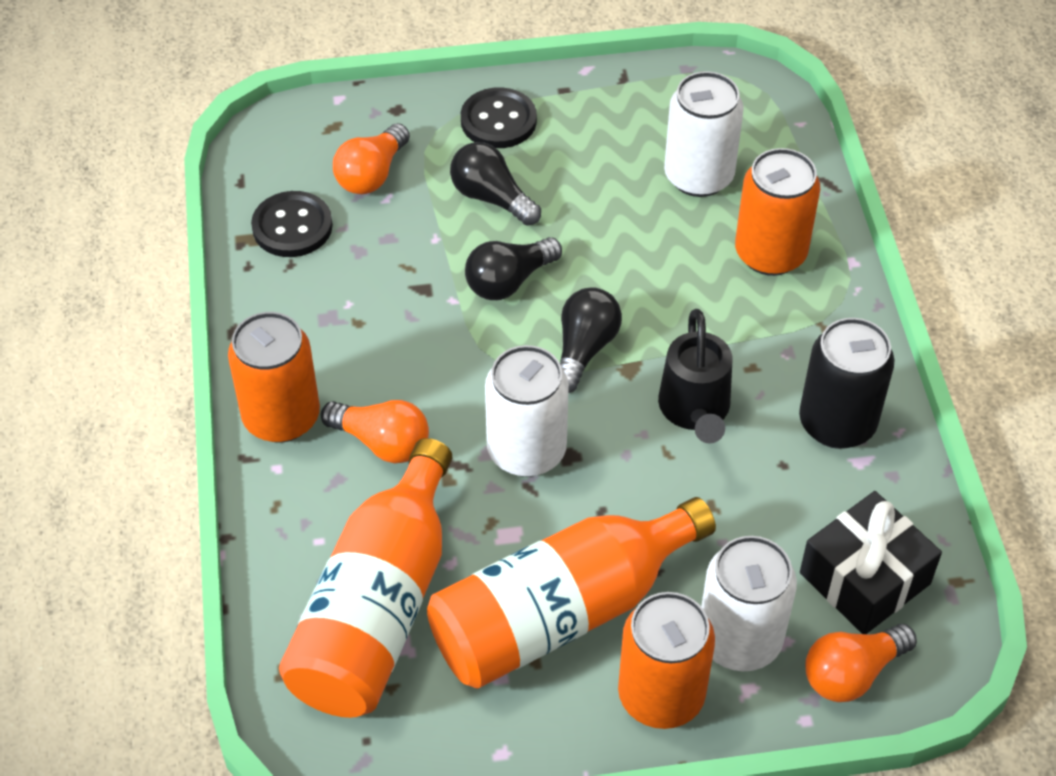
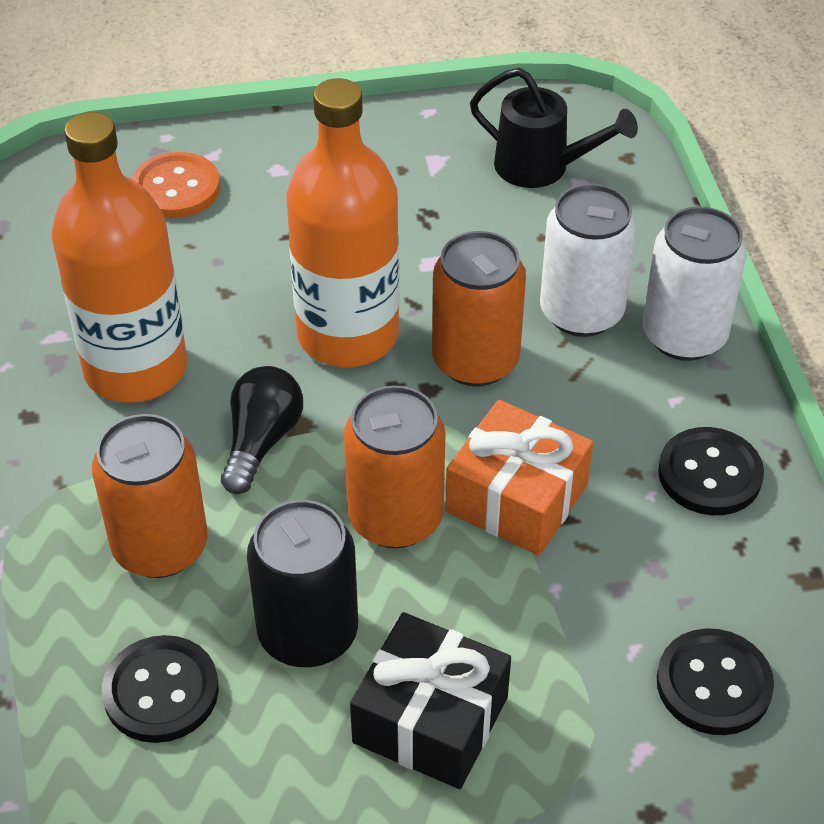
black button: 2 -> 3
black light bulb: 3 -> 1
orange button: 0 -> 1
orange gift: 0 -> 1
orange light bulb: 3 -> 0
white can: 3 -> 2

